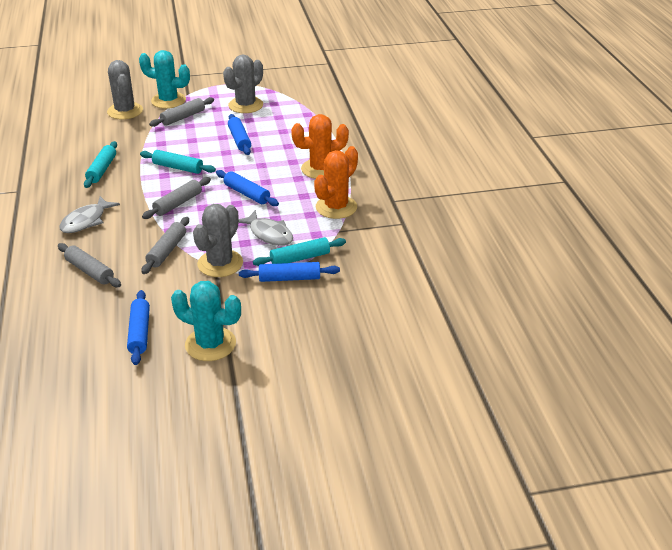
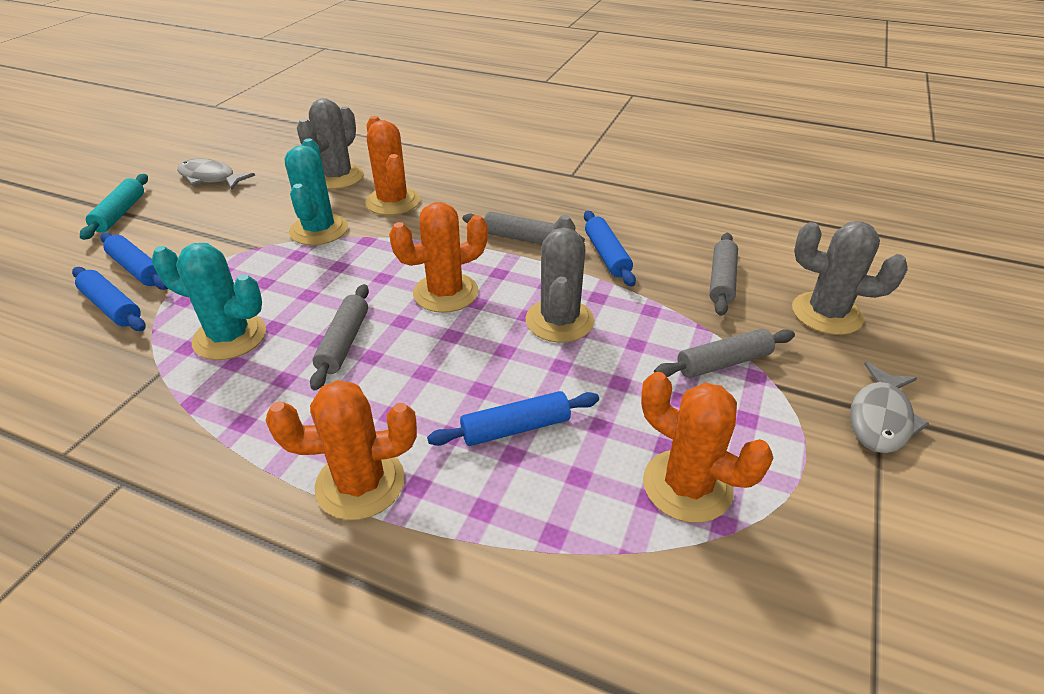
orange cactus: 2 -> 4
turquoise rolling pin: 3 -> 1

